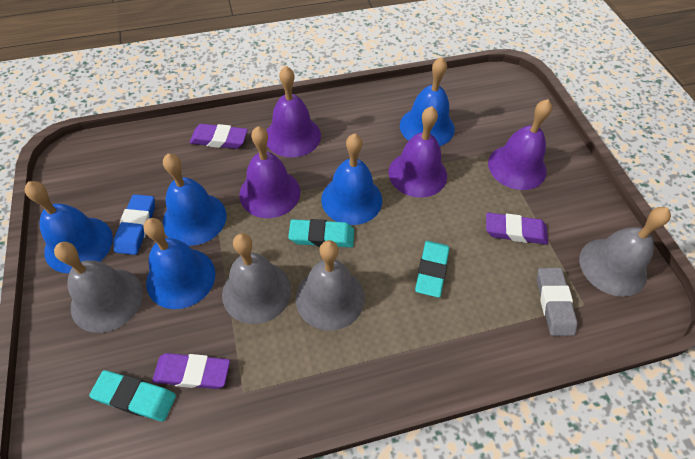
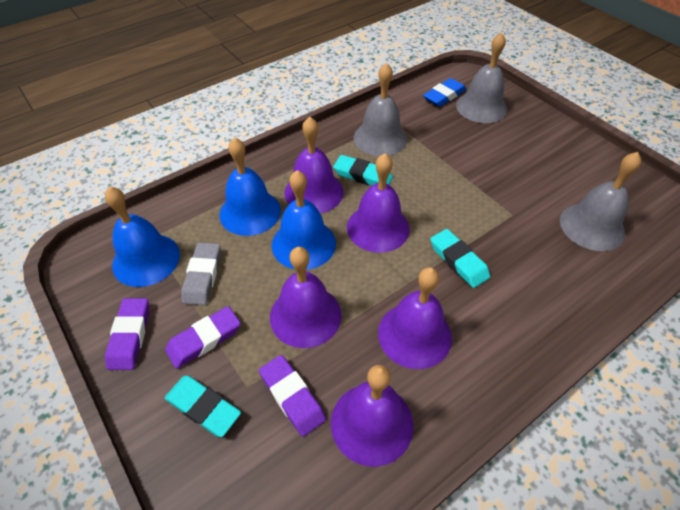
blue bell: 5 -> 3
grey bell: 4 -> 3
purple bell: 4 -> 5

